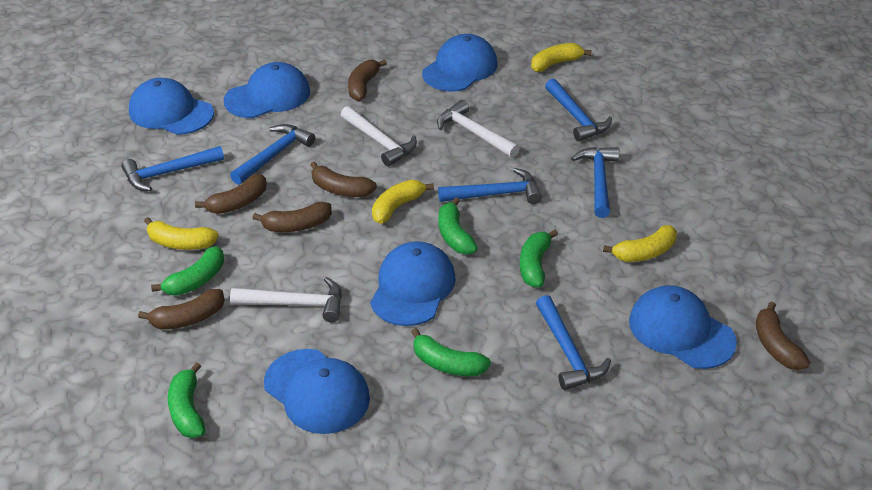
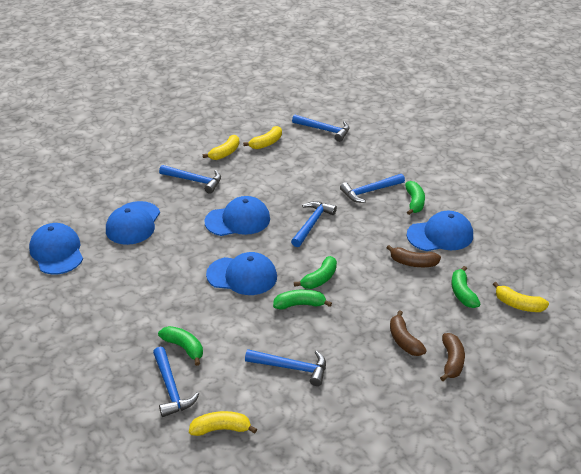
blue cap: 6 -> 5
brown banana: 6 -> 3
white hammer: 3 -> 0

